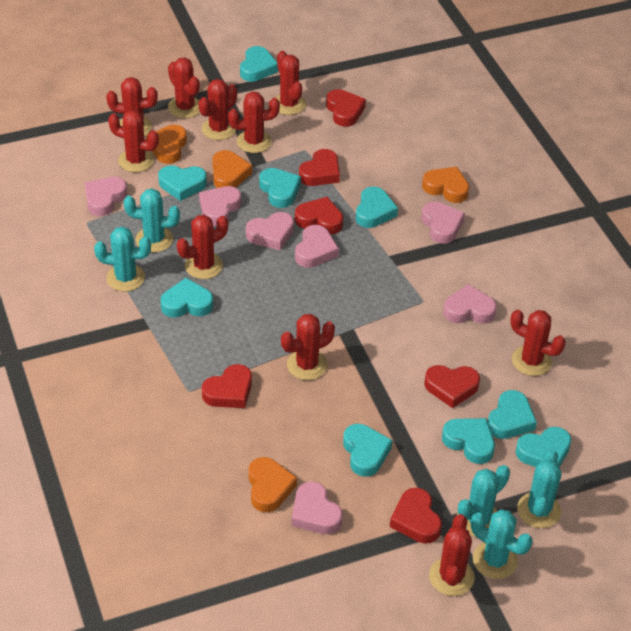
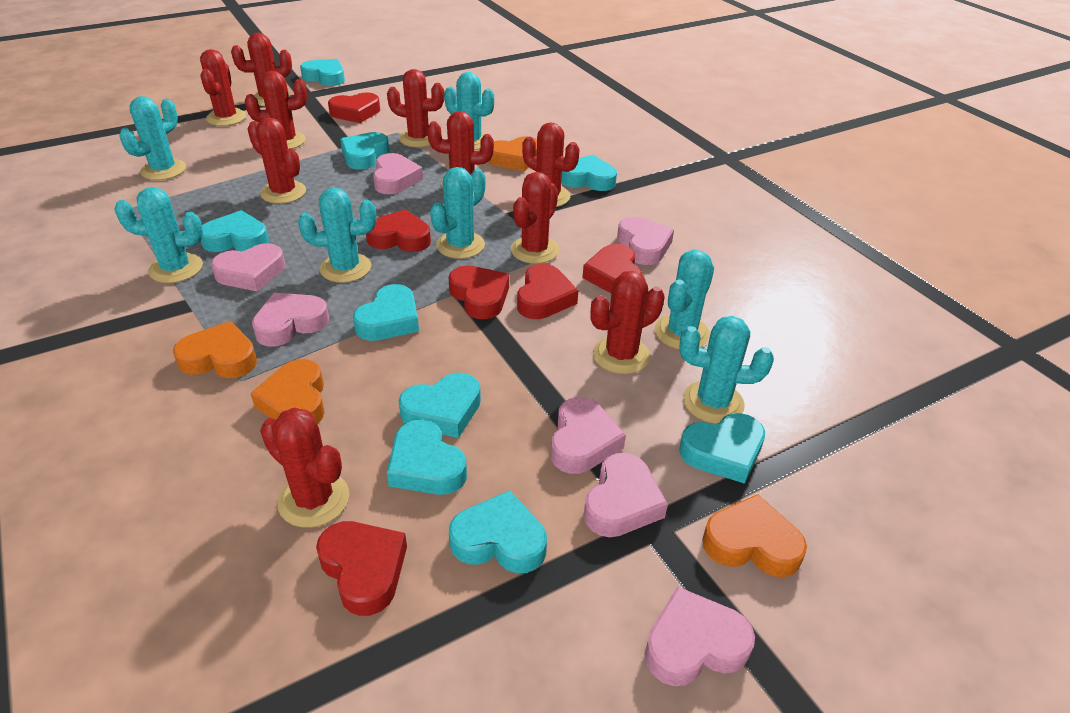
turquoise cactus: 5 -> 7

